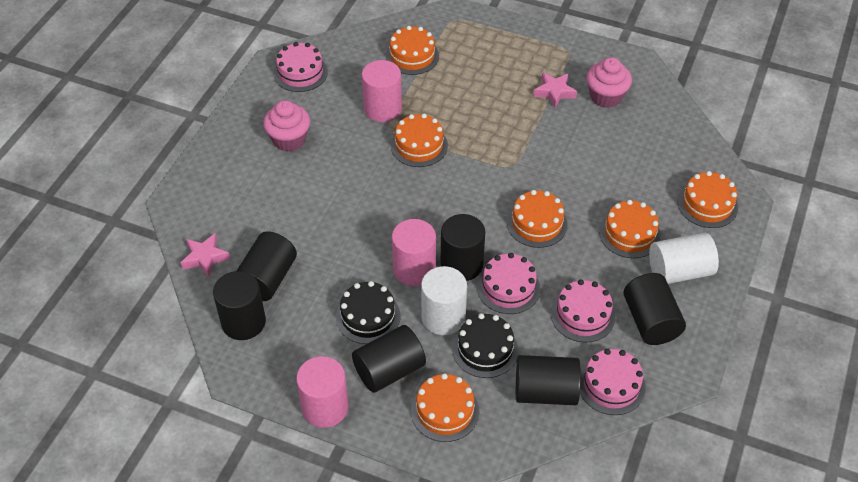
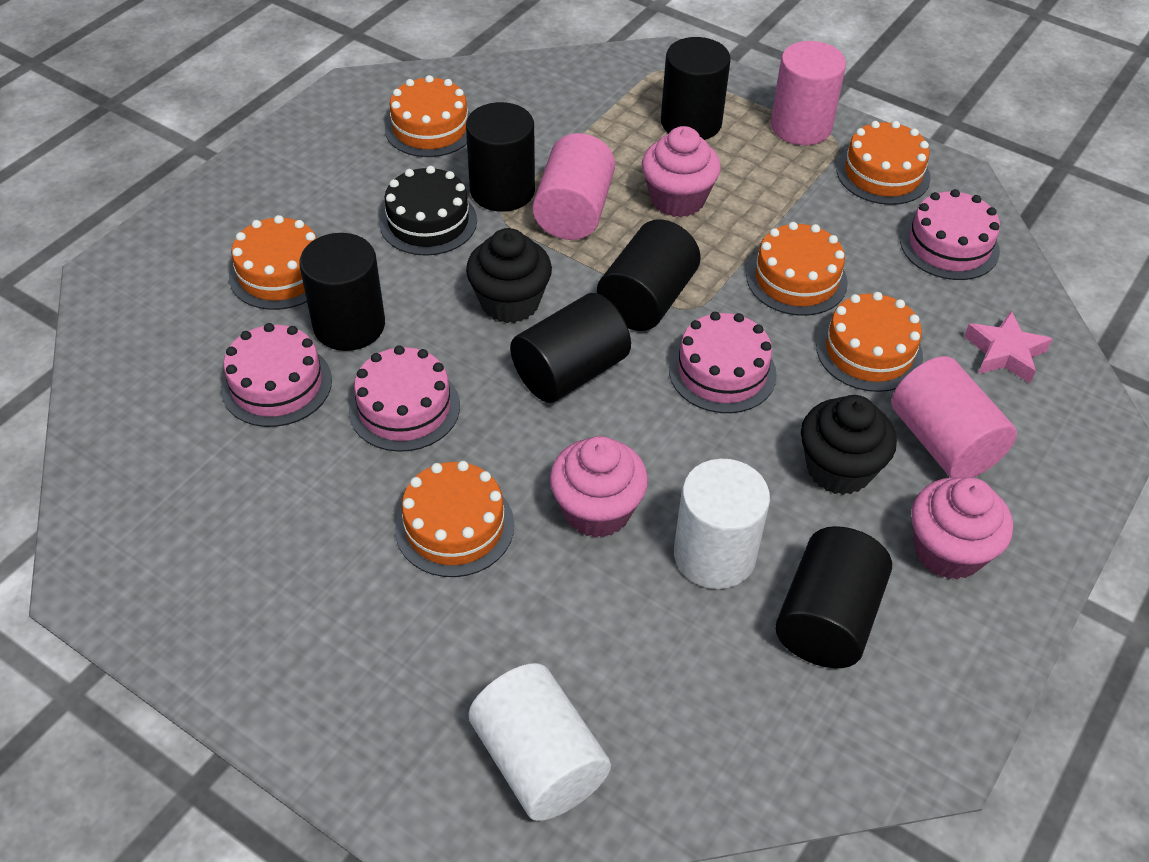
black cake: 2 -> 1
black cupcake: 0 -> 2
pink cupcake: 2 -> 3
pink star: 2 -> 1

